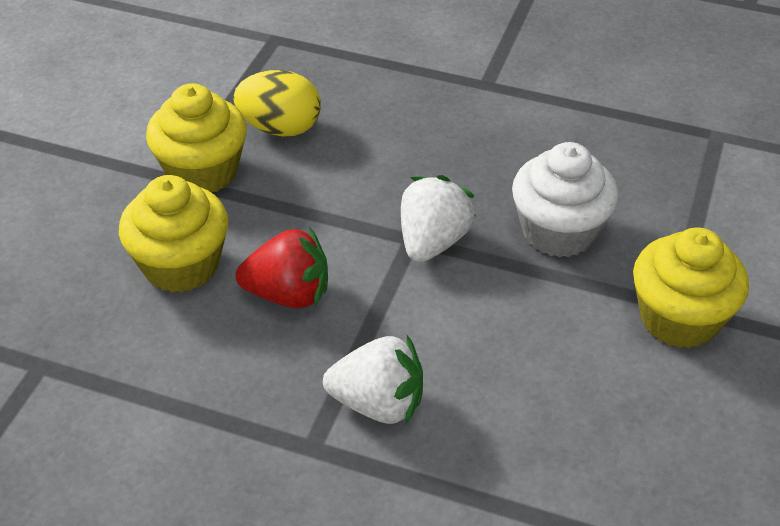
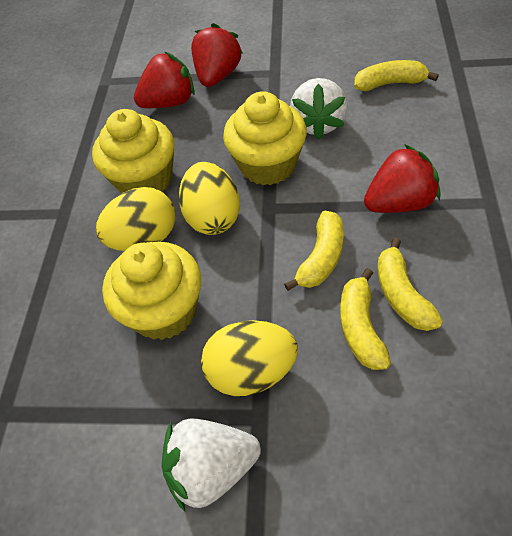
red strawberry: 1 -> 3
white cupcake: 1 -> 0
yellow banana: 0 -> 4
yellow egg: 1 -> 3

